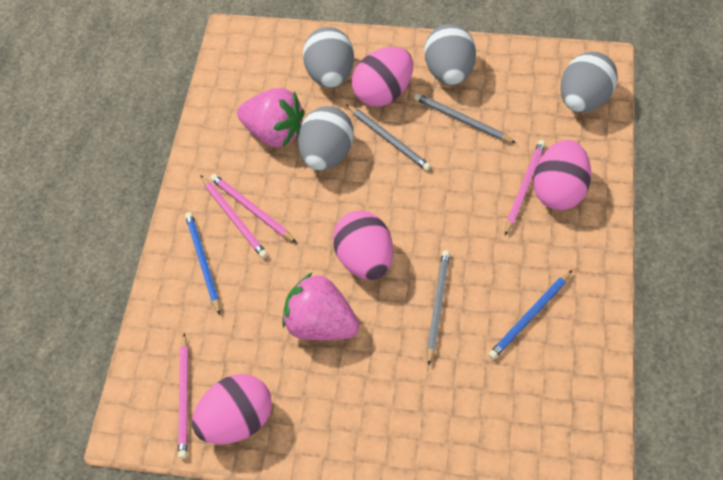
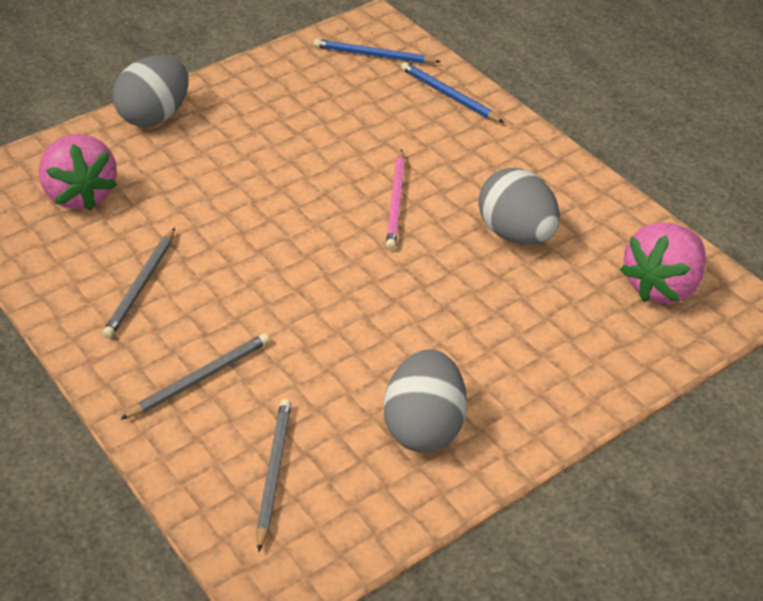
grey egg: 4 -> 3
pink egg: 4 -> 0
pink pencil: 4 -> 1

